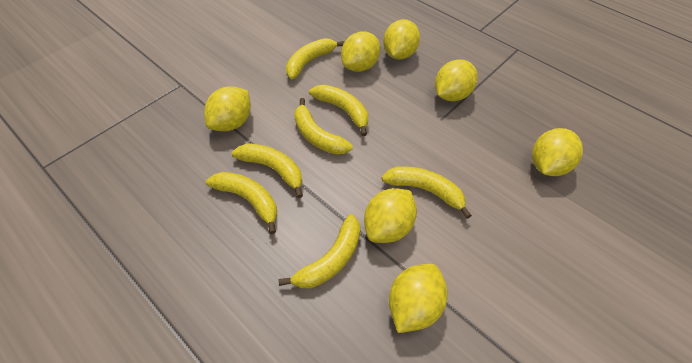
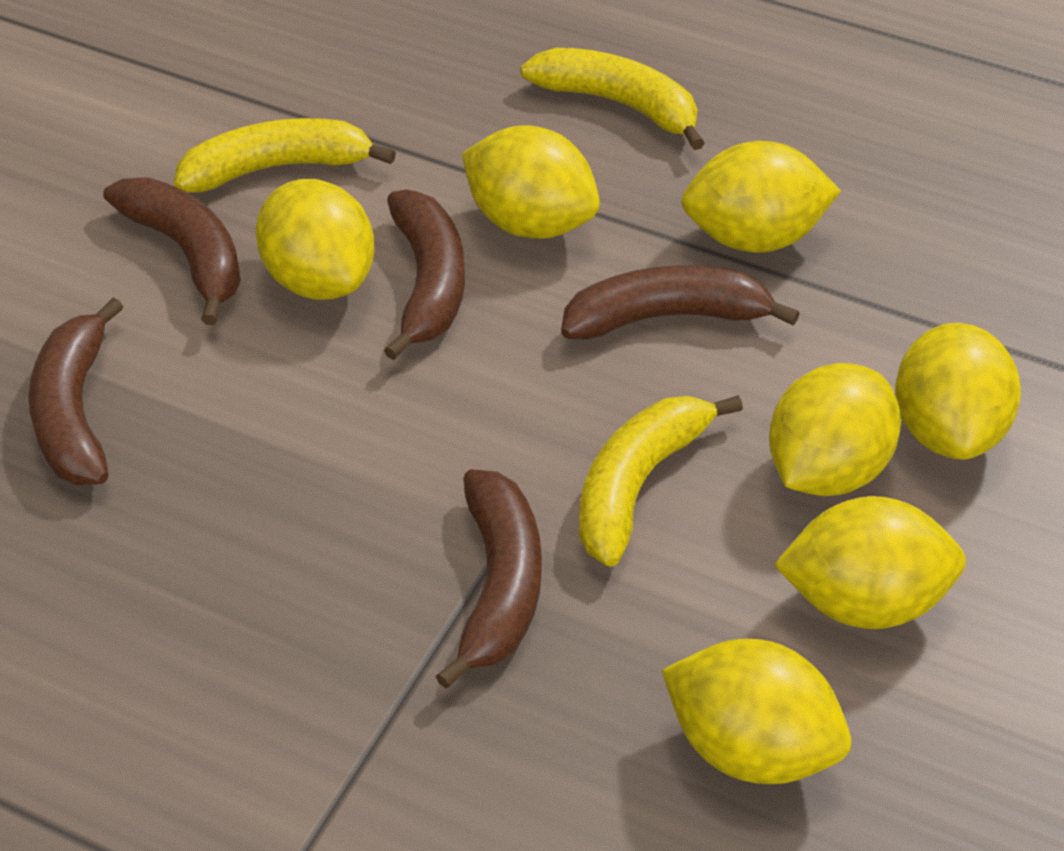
brown banana: 0 -> 5
yellow banana: 7 -> 3

